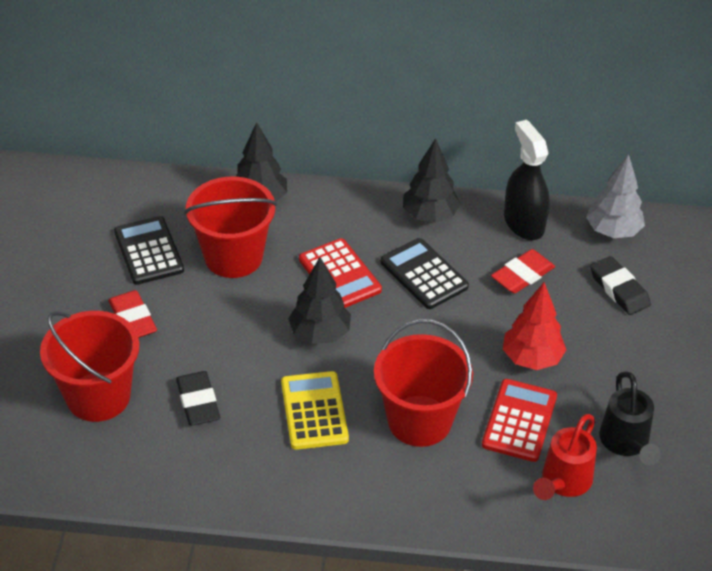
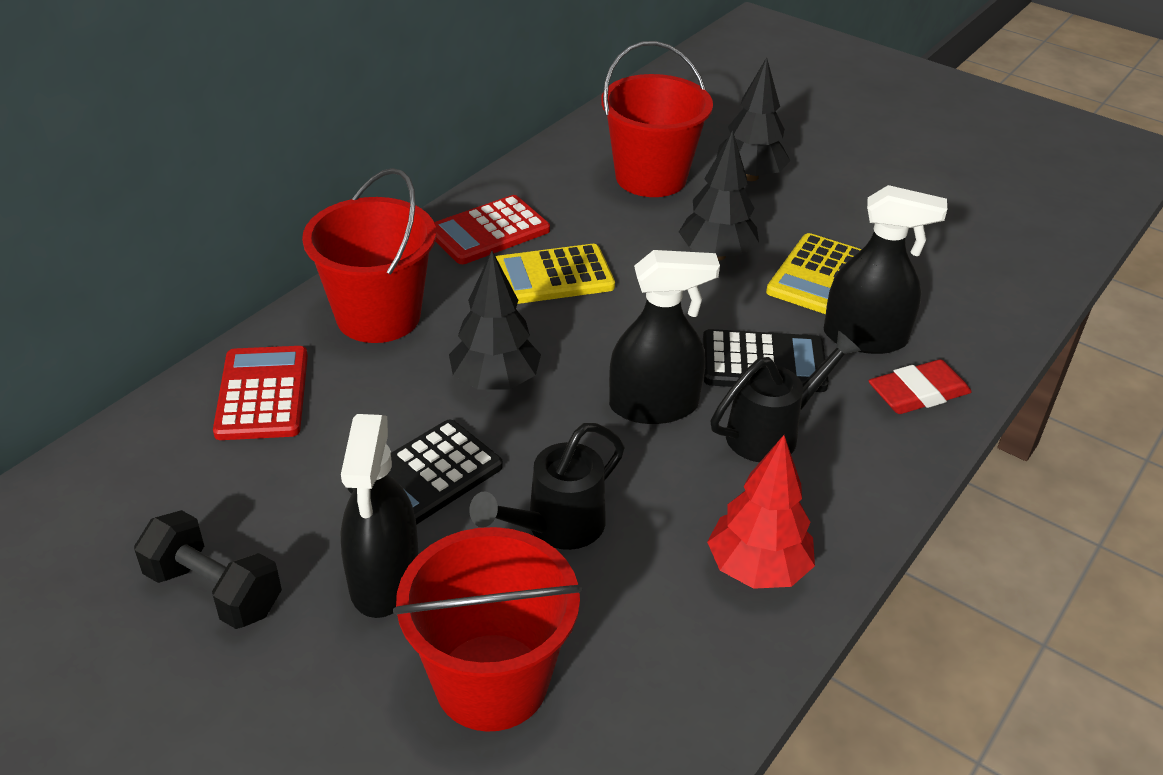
black dumbbell: 0 -> 1
black eraser: 2 -> 0
black spray bottle: 1 -> 3
black watering can: 1 -> 2
grey tree: 1 -> 0
red eraser: 2 -> 1
red watering can: 1 -> 0
yellow calculator: 1 -> 2

